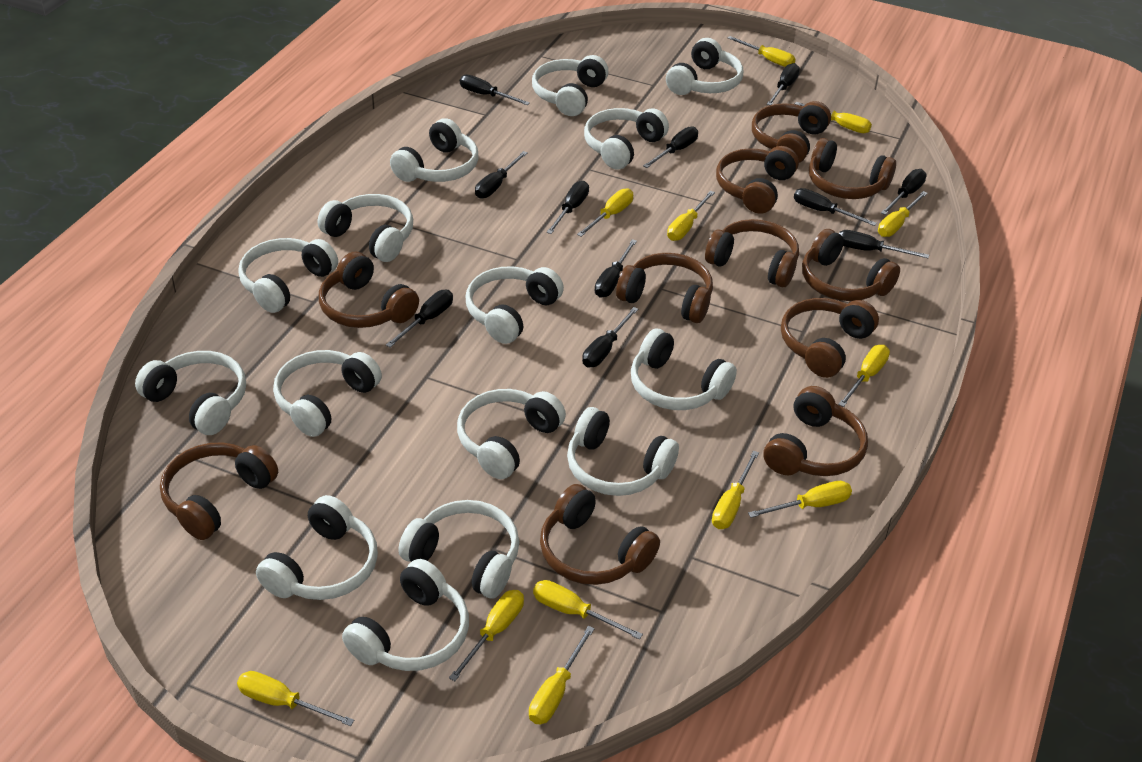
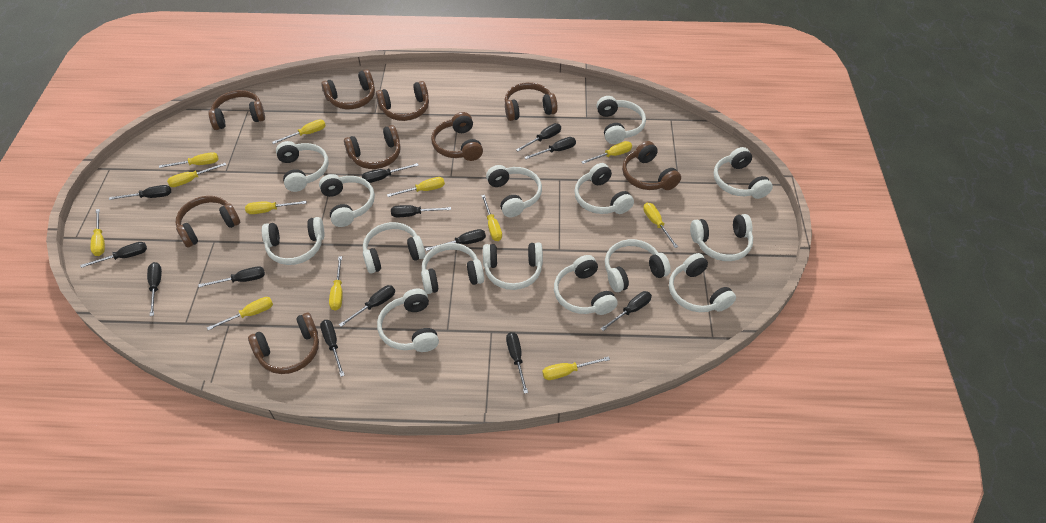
black screwdriver: 11 -> 13
brown headphones: 11 -> 9

